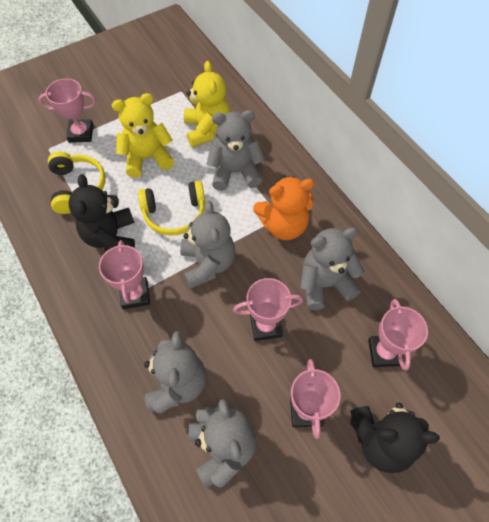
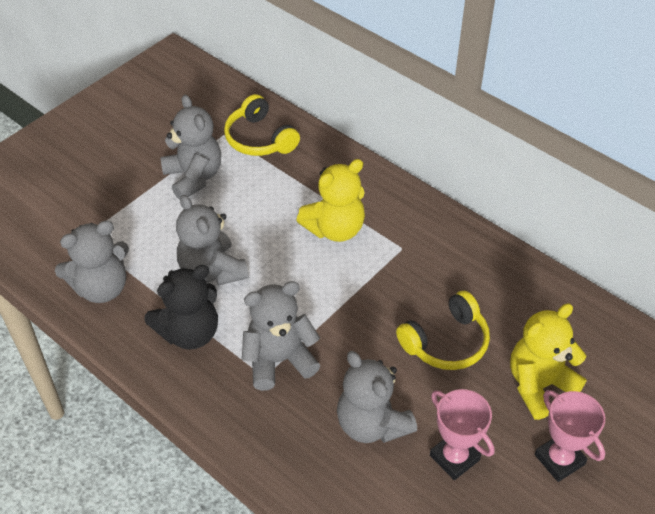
black teddy bear: 2 -> 1
orange teddy bear: 1 -> 0
pink trophy: 5 -> 2

